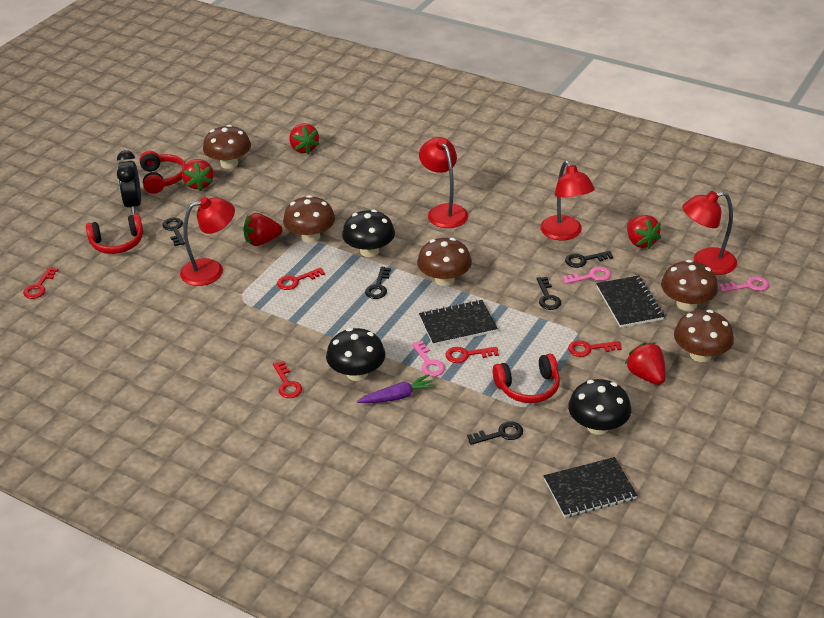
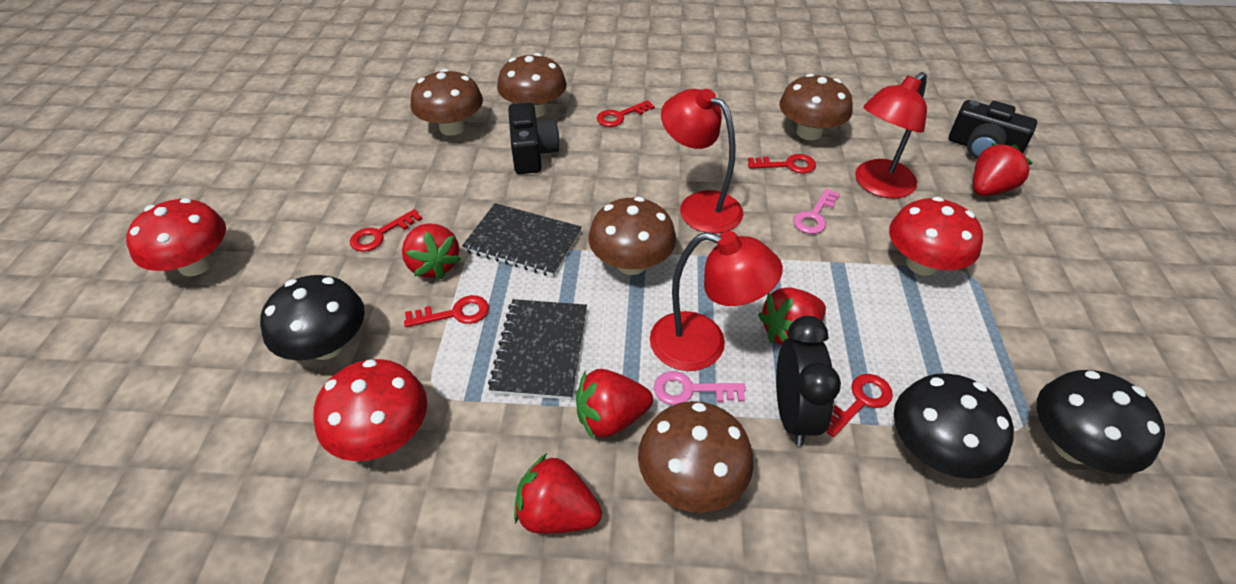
black camera: 0 -> 2
black key: 5 -> 0
black notebook: 3 -> 2
pink key: 3 -> 2
purple carrot: 1 -> 0
red headphones: 3 -> 0
red lamp: 4 -> 3
red mushroom: 0 -> 3

